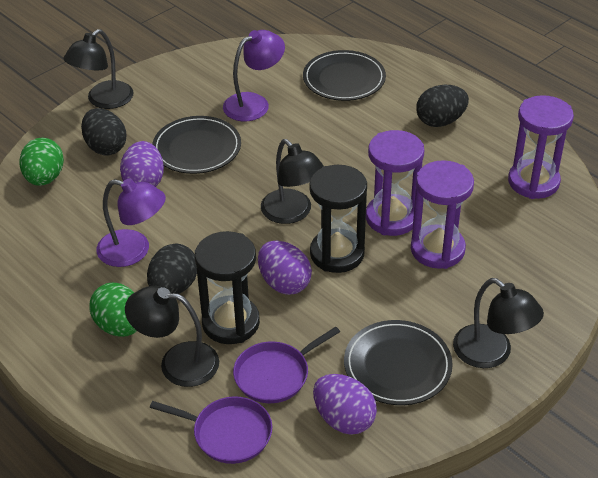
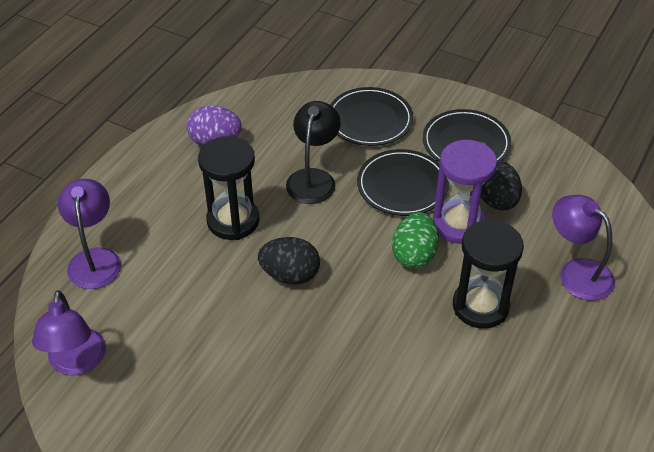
black egg: 3 -> 2
black lamp: 4 -> 1
green egg: 2 -> 1
purple egg: 3 -> 1
purple hourglass: 3 -> 1
purple lamp: 2 -> 3
purple pan: 2 -> 0

